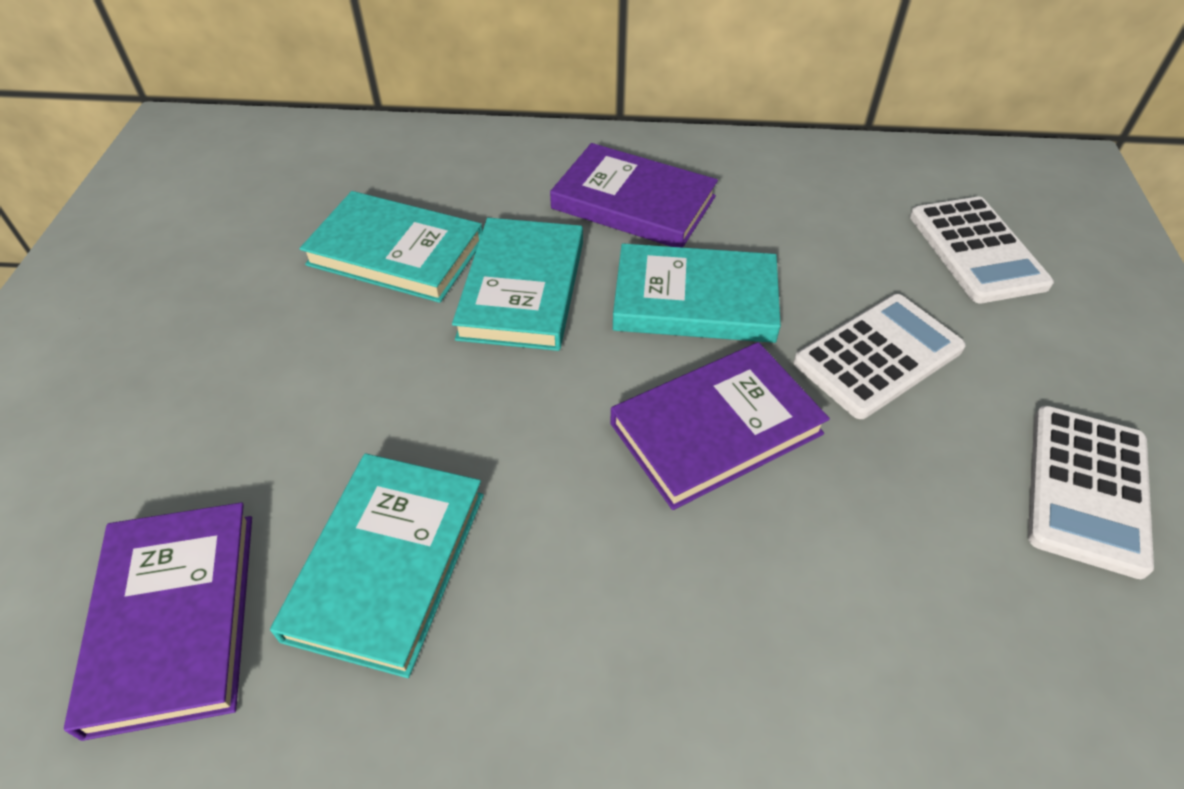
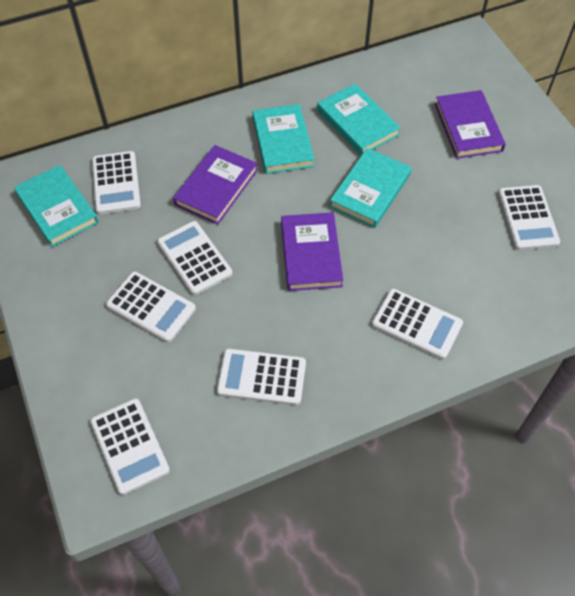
white calculator: 3 -> 7

